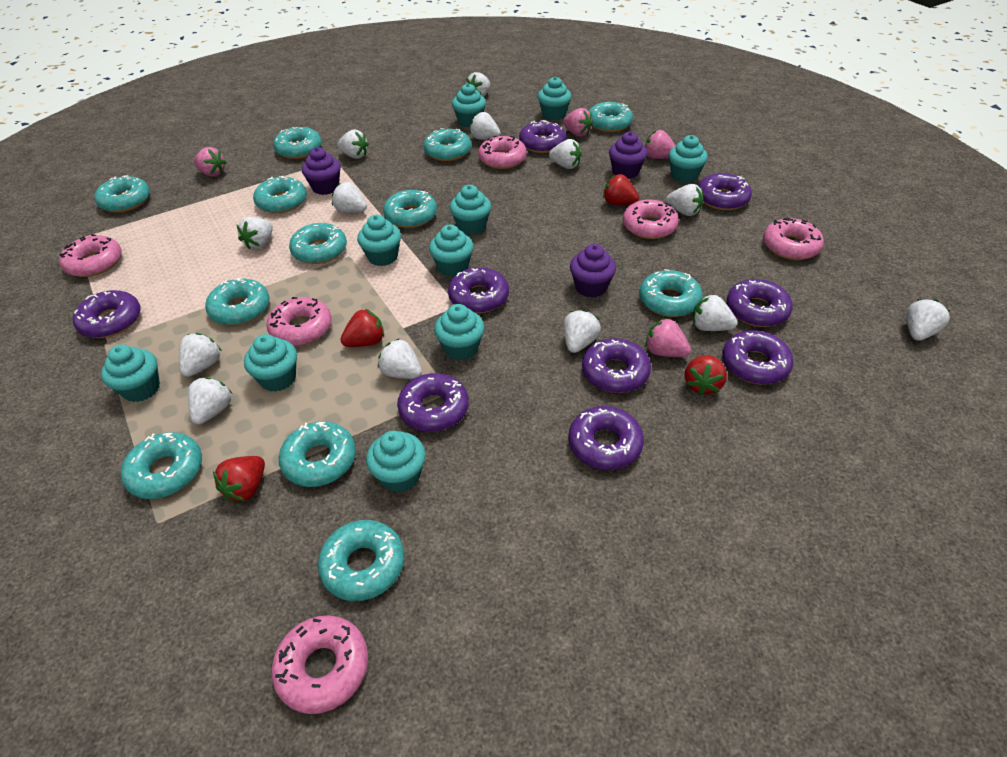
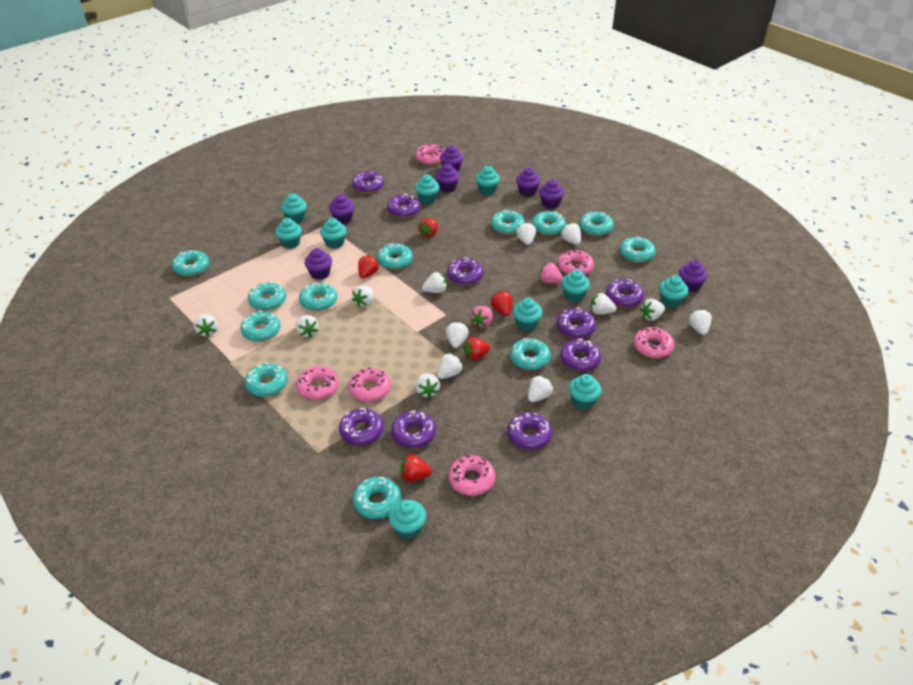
pink strawberry: 4 -> 2
purple cupcake: 3 -> 7
red strawberry: 4 -> 5

